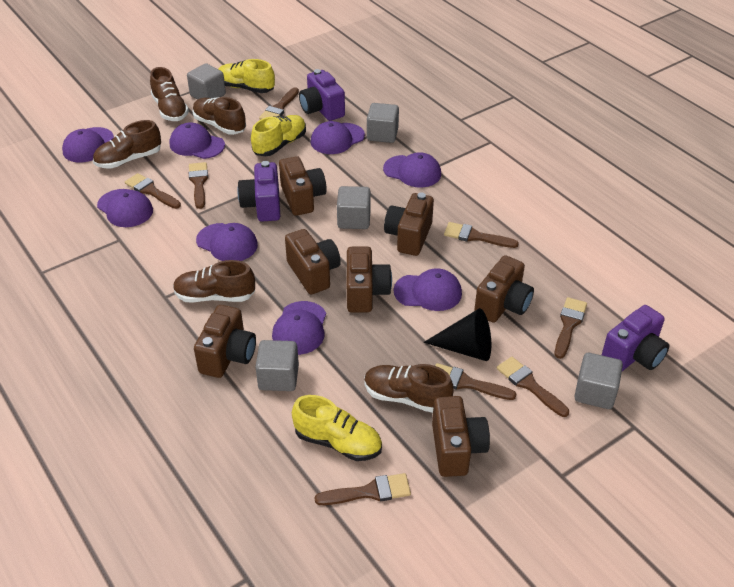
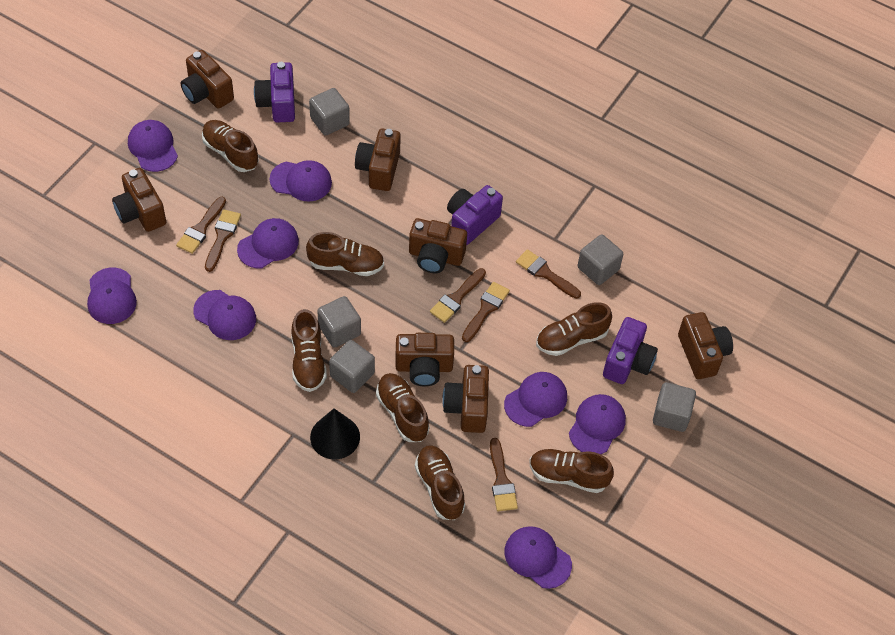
brown brush: 8 -> 6
brown shoe: 5 -> 7
yellow shoe: 3 -> 0

